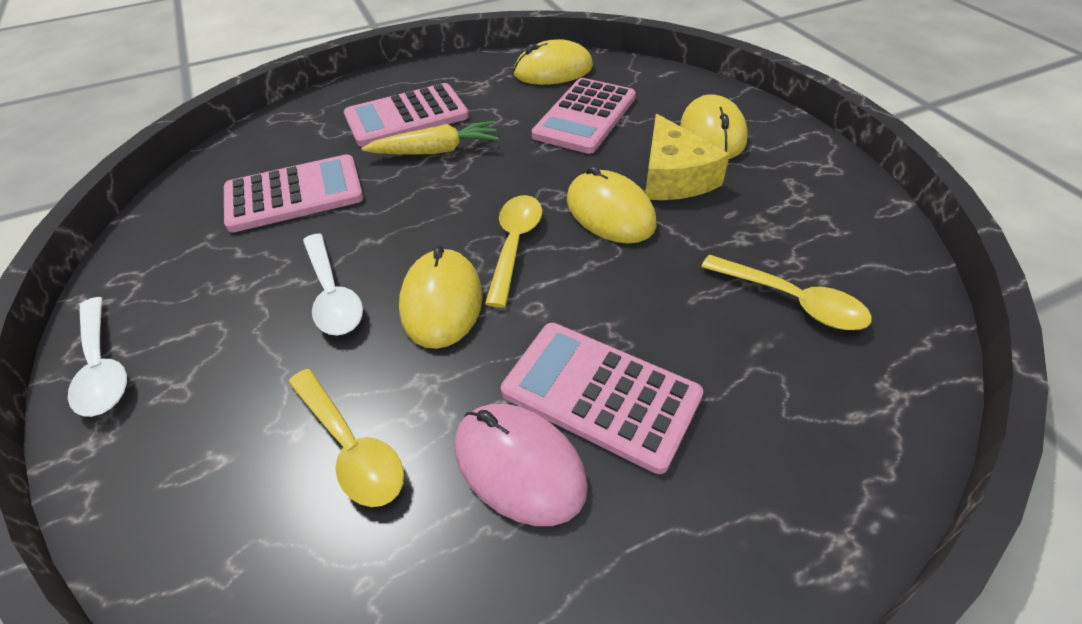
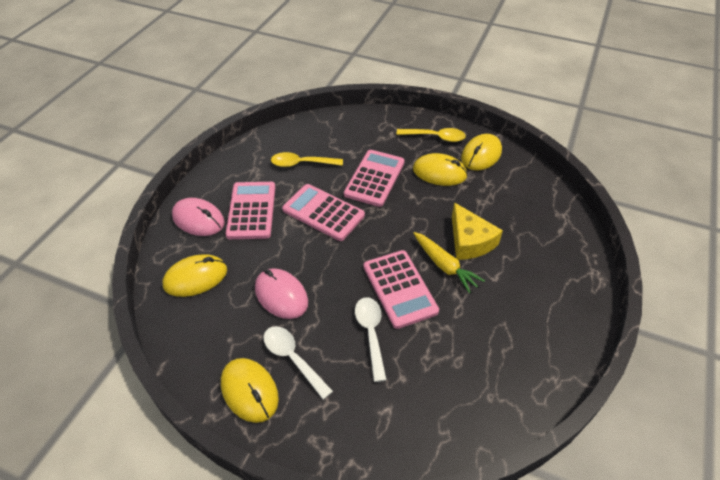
pink mouse: 1 -> 2
yellow spoon: 3 -> 2

